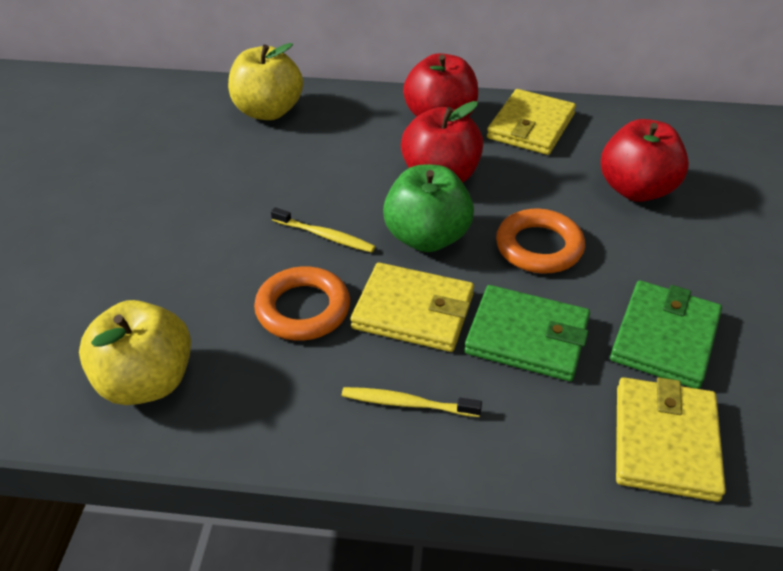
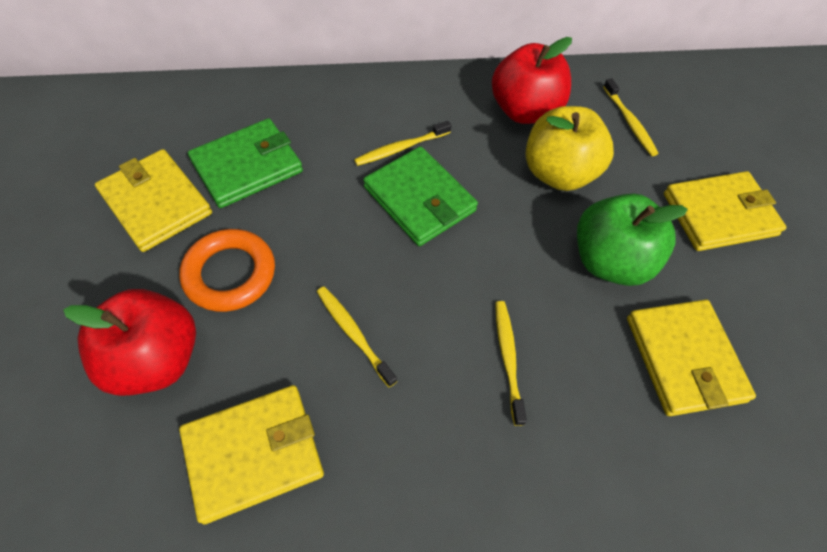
orange ring: 2 -> 1
red apple: 3 -> 2
yellow apple: 2 -> 1
yellow toothbrush: 2 -> 4
yellow wallet: 3 -> 4

